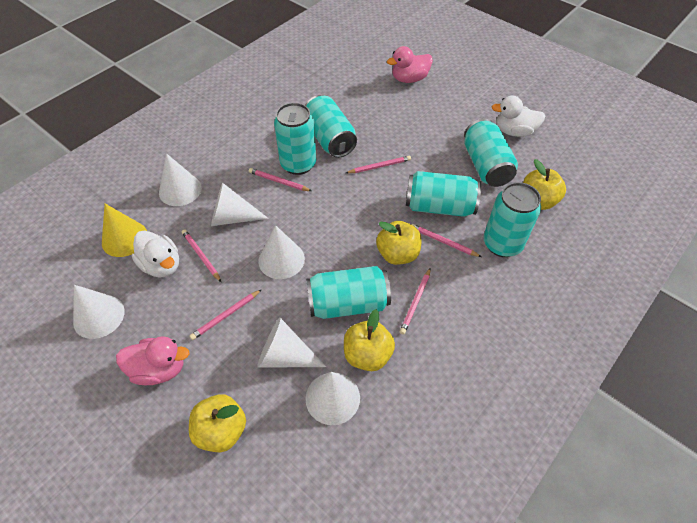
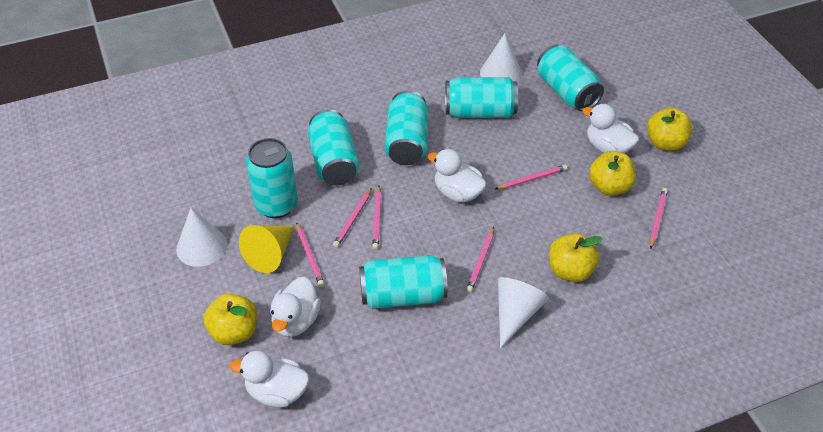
pink duck: 2 -> 0
white cone: 6 -> 3
white duck: 2 -> 4

